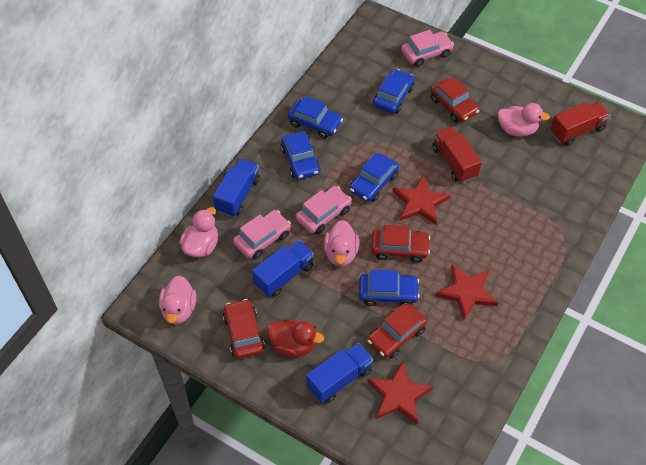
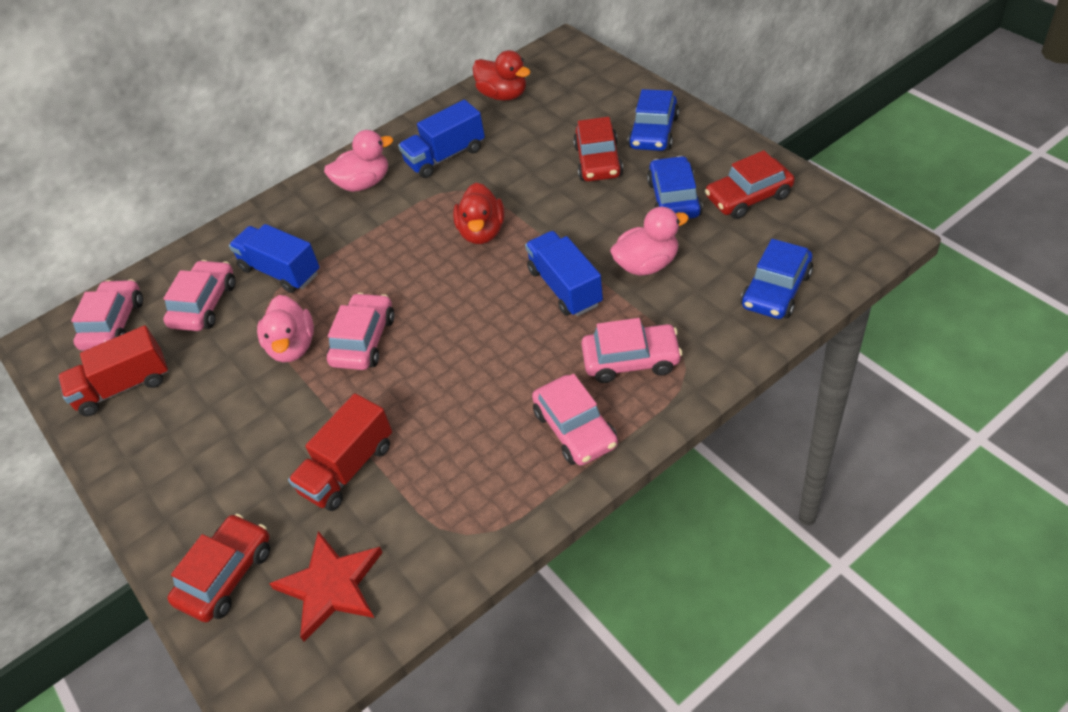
blue car: 5 -> 3
pink car: 3 -> 5
pink duck: 4 -> 3
red car: 4 -> 3
red duck: 1 -> 2
red star: 3 -> 1

